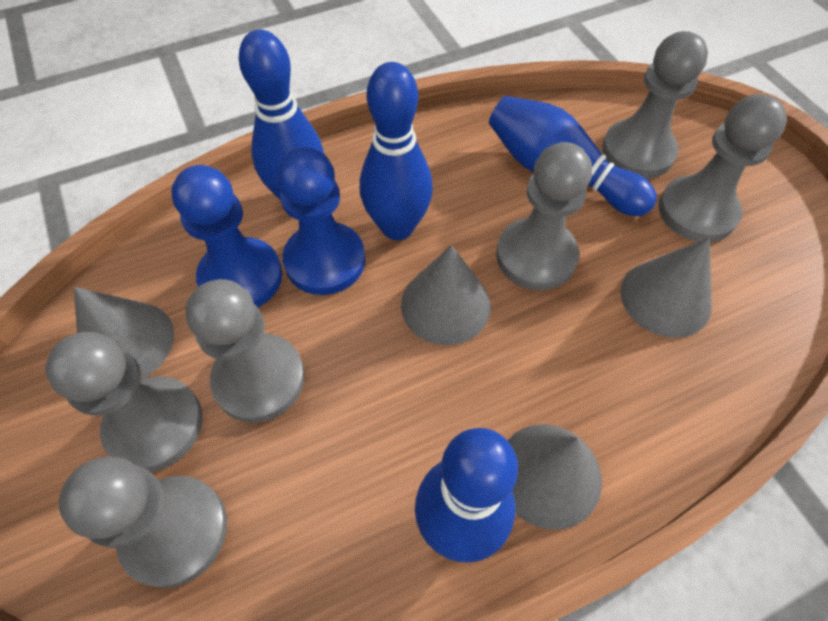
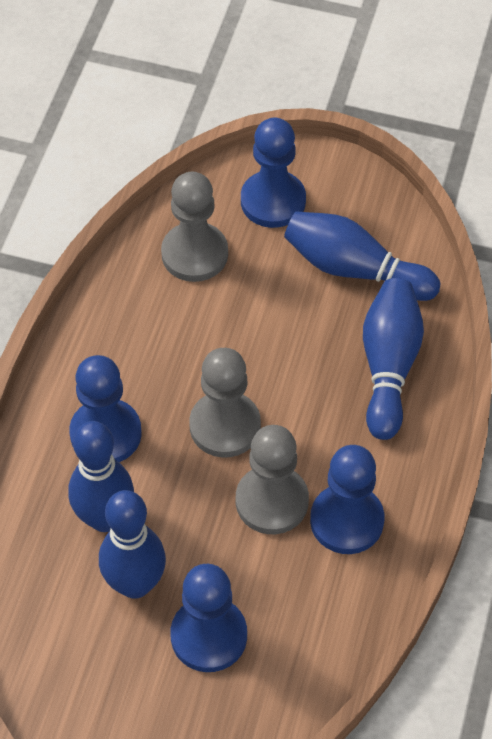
blue pawn: 2 -> 4
grey cone: 4 -> 0
grey pawn: 6 -> 3

